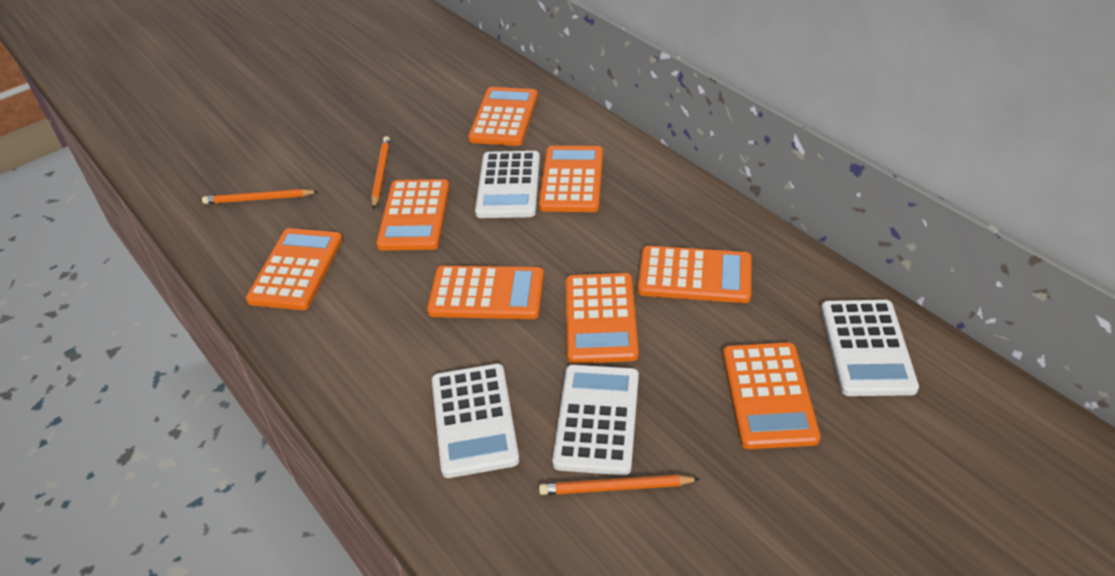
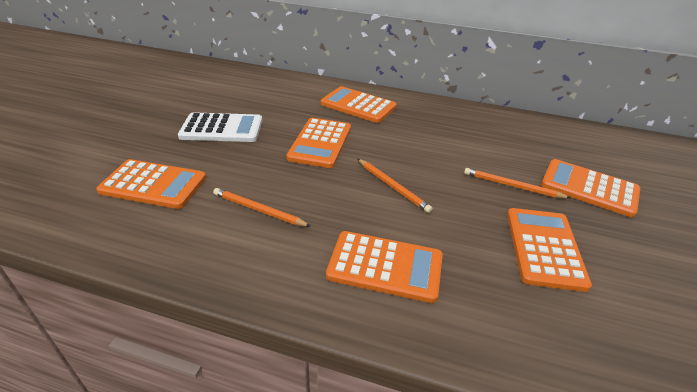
orange calculator: 8 -> 6
white calculator: 4 -> 1

